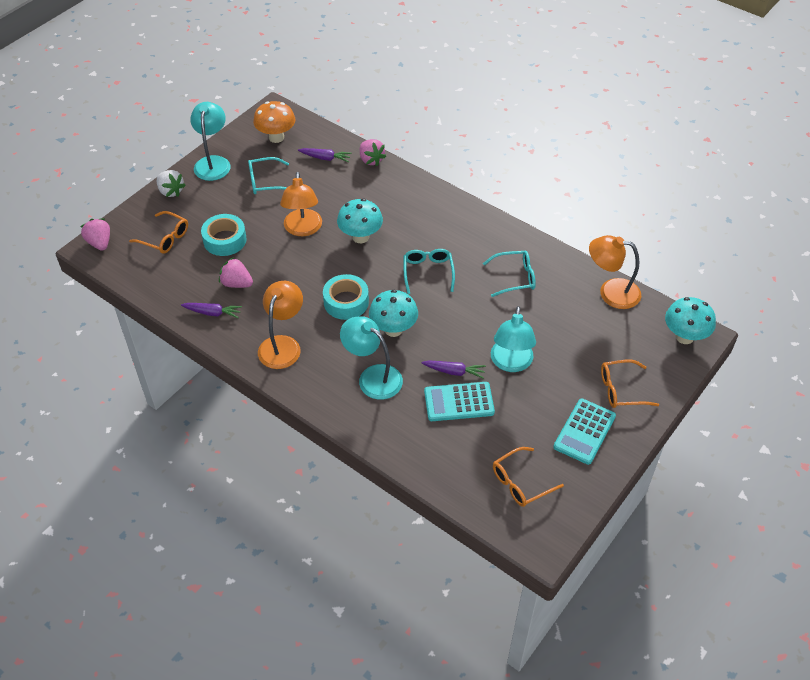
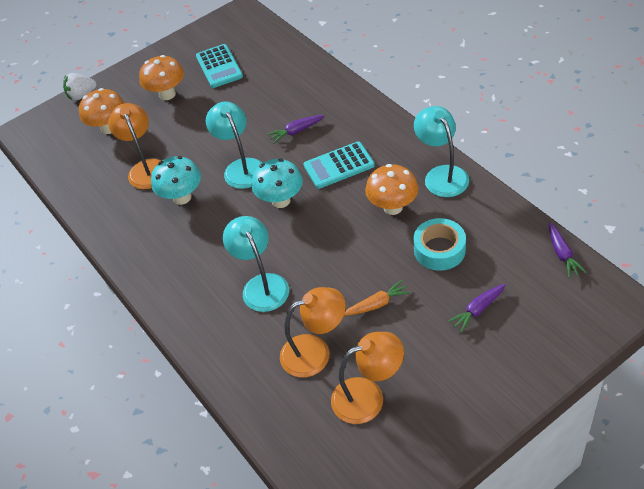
orange carrot: 0 -> 1
orange glasses: 3 -> 0
orange mushroom: 1 -> 3
pink strawberry: 3 -> 0
turquoise glasses: 3 -> 0
turquoise mushroom: 3 -> 2
turquoise tape: 2 -> 1

